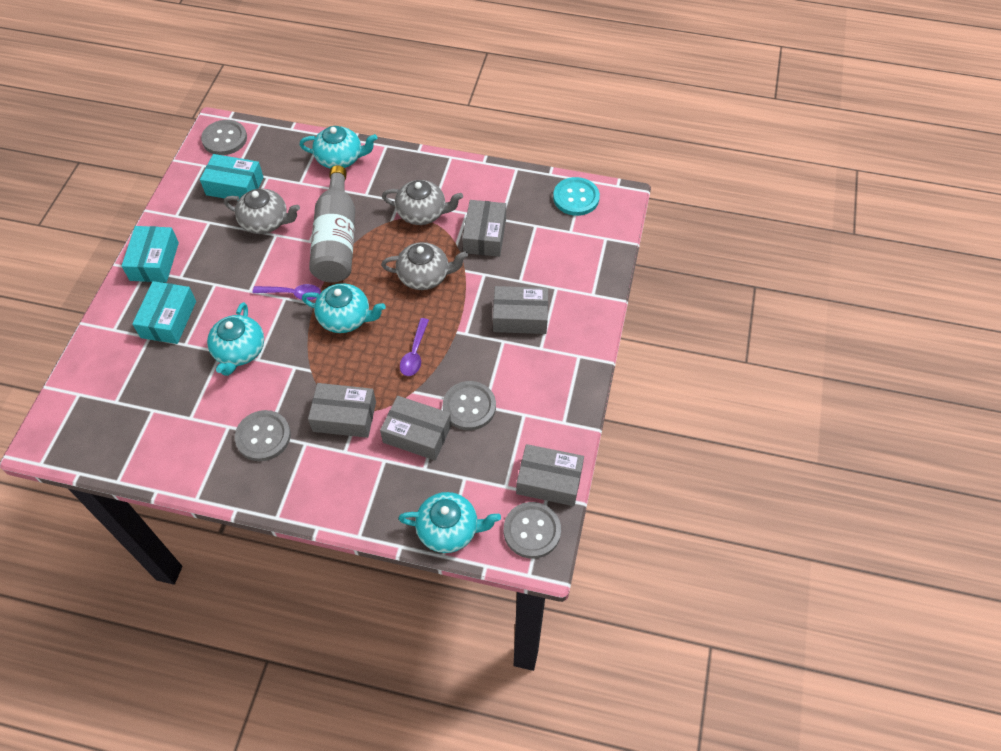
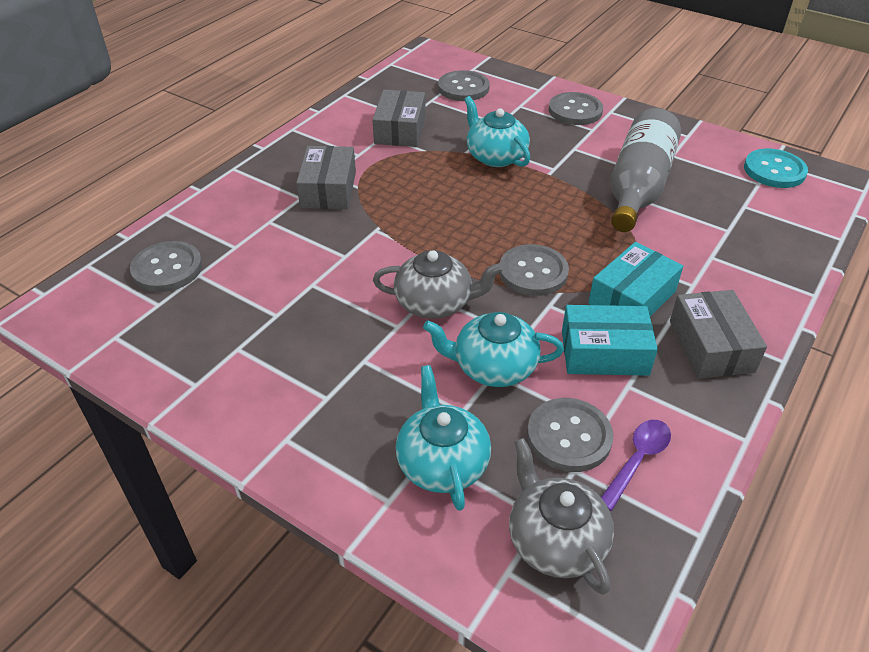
grey box: 5 -> 3
grey button: 4 -> 5
grey teapot: 3 -> 2
purple spoon: 2 -> 1
turquoise box: 3 -> 2
turquoise teapot: 4 -> 3

